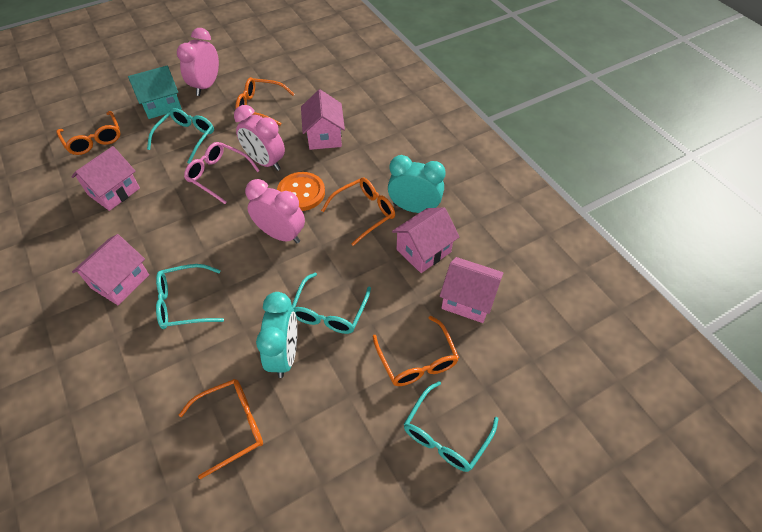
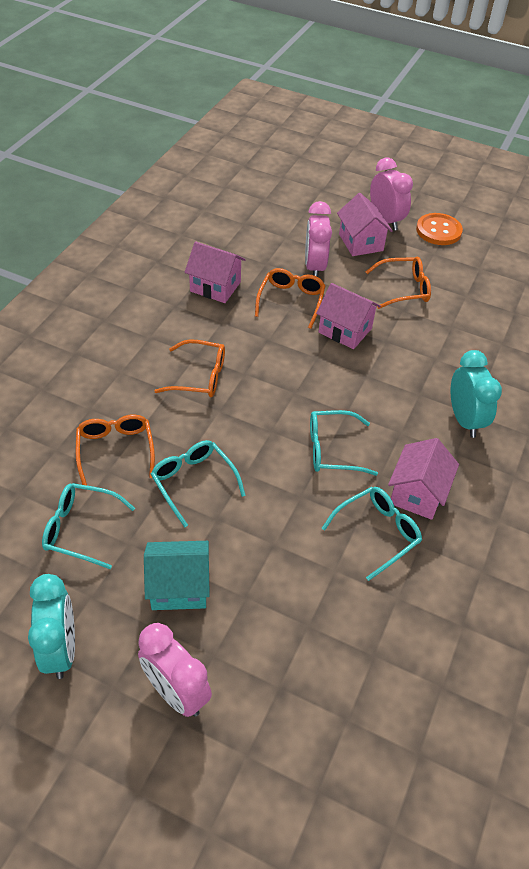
orange glasses: 5 -> 4
pink glasses: 1 -> 0
pink house: 5 -> 4

